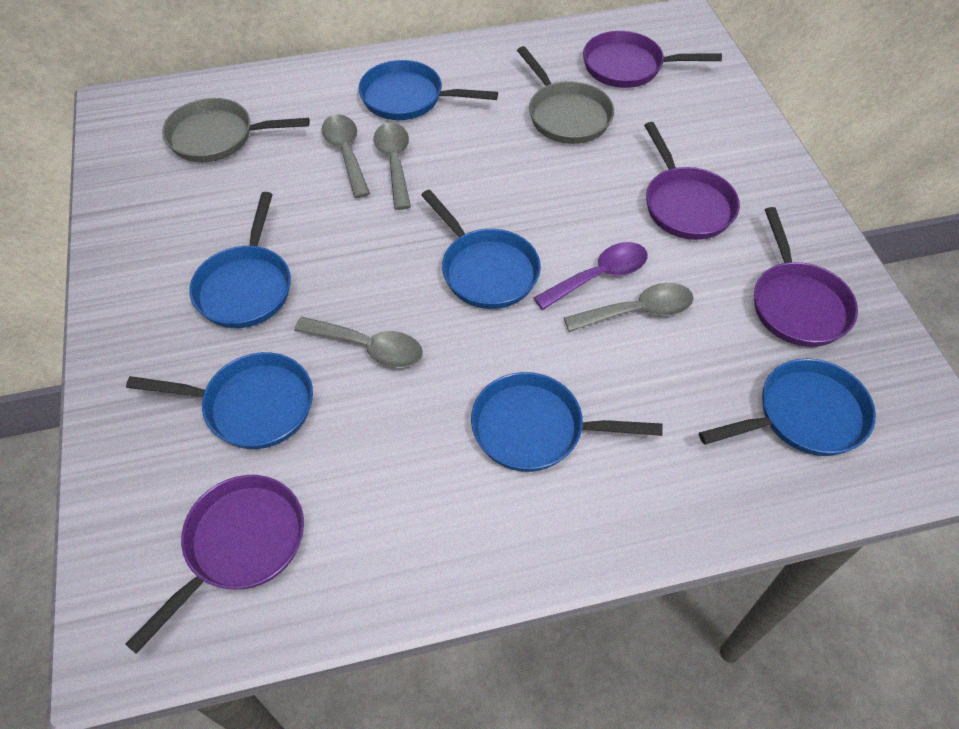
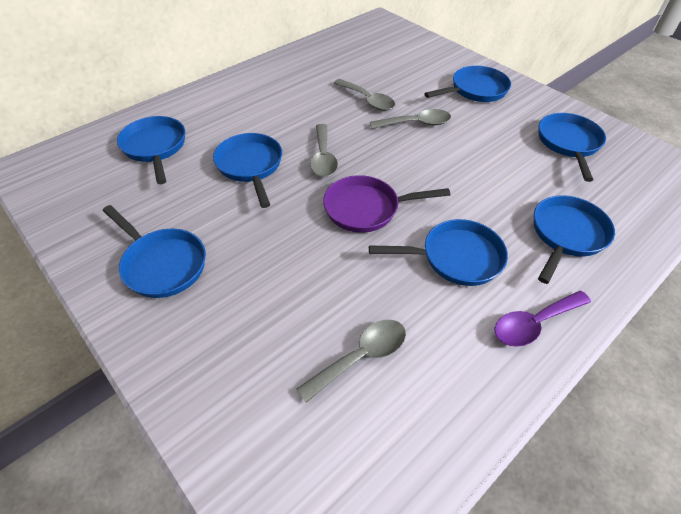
blue pan: 6 -> 7
grey pan: 2 -> 0
purple pan: 4 -> 1

